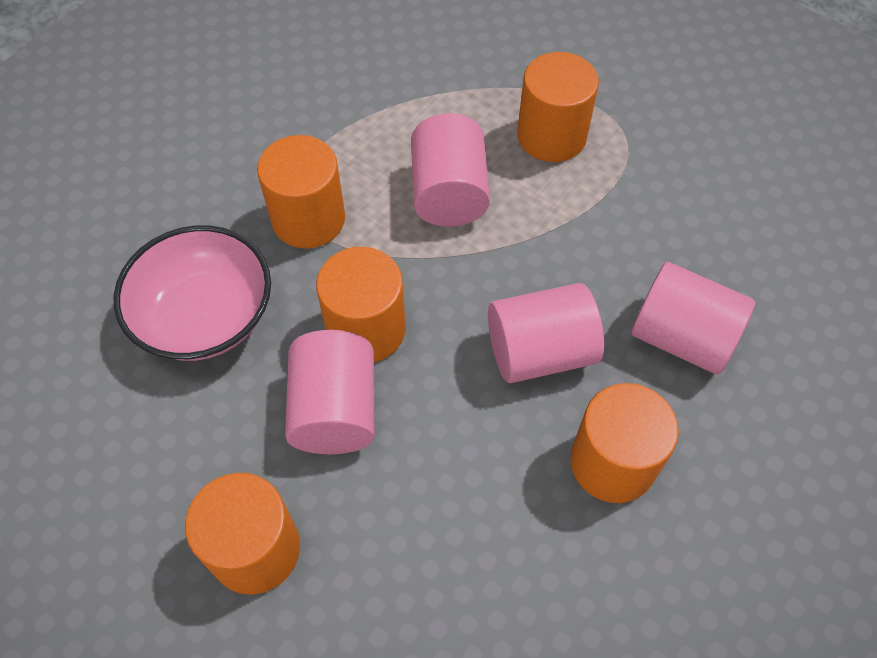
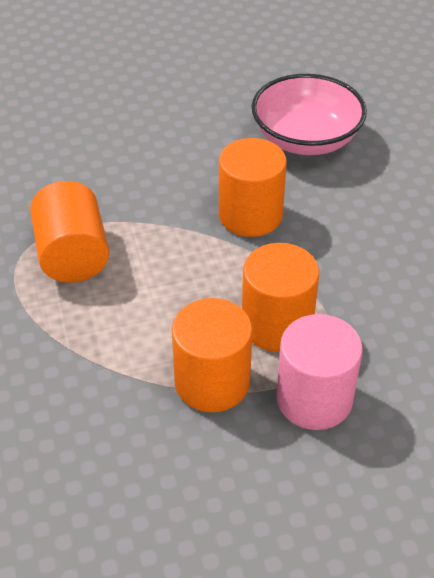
orange cylinder: 5 -> 4
pink cylinder: 4 -> 1

